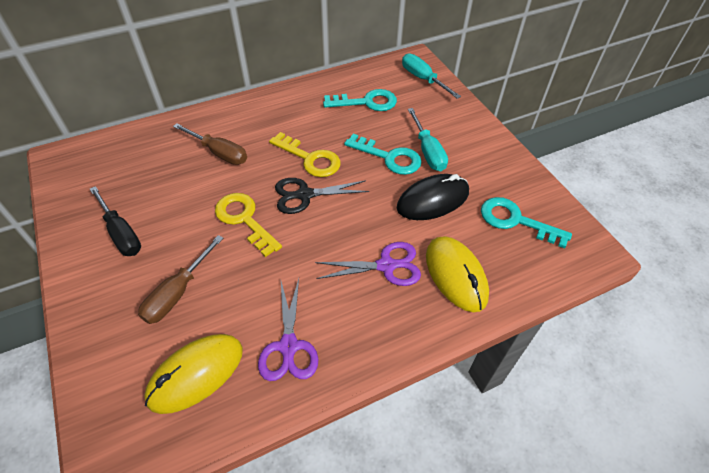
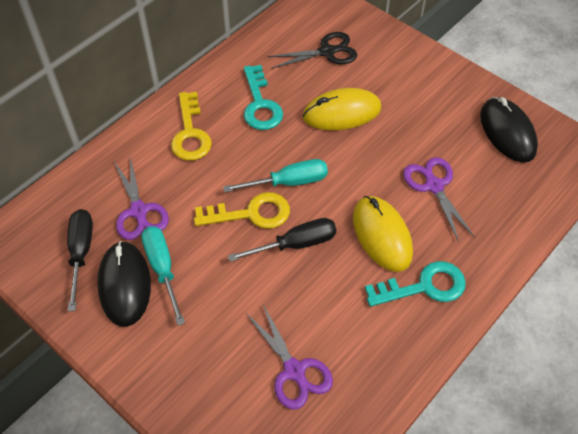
black mouse: 1 -> 2
black screwdriver: 1 -> 2
brown screwdriver: 2 -> 0
purple scissors: 2 -> 3
turquoise key: 3 -> 2

